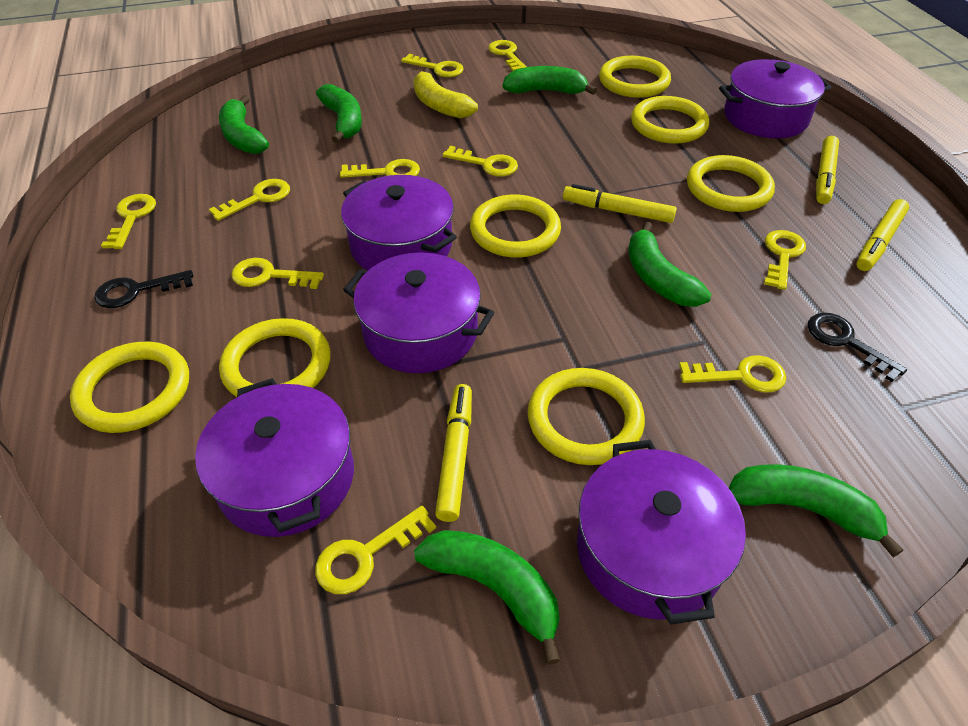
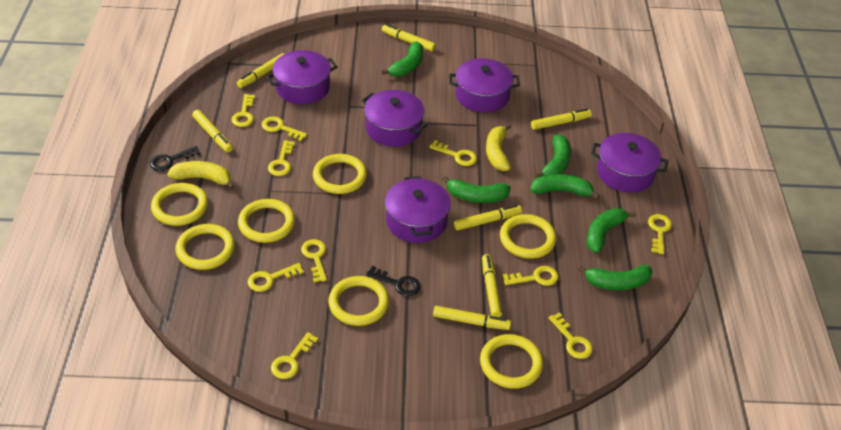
yellow banana: 1 -> 2
yellow marker: 4 -> 7

